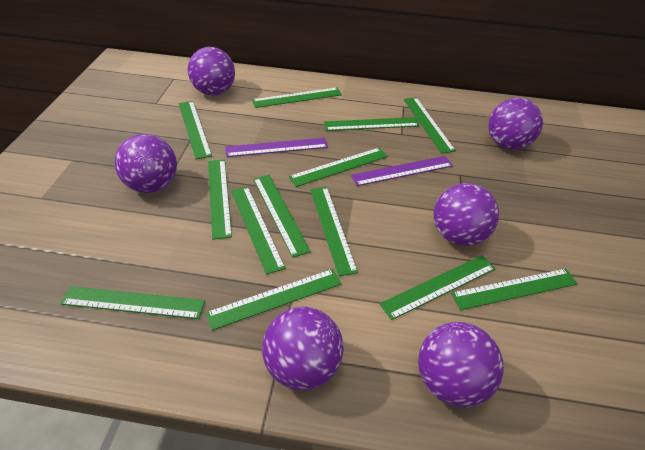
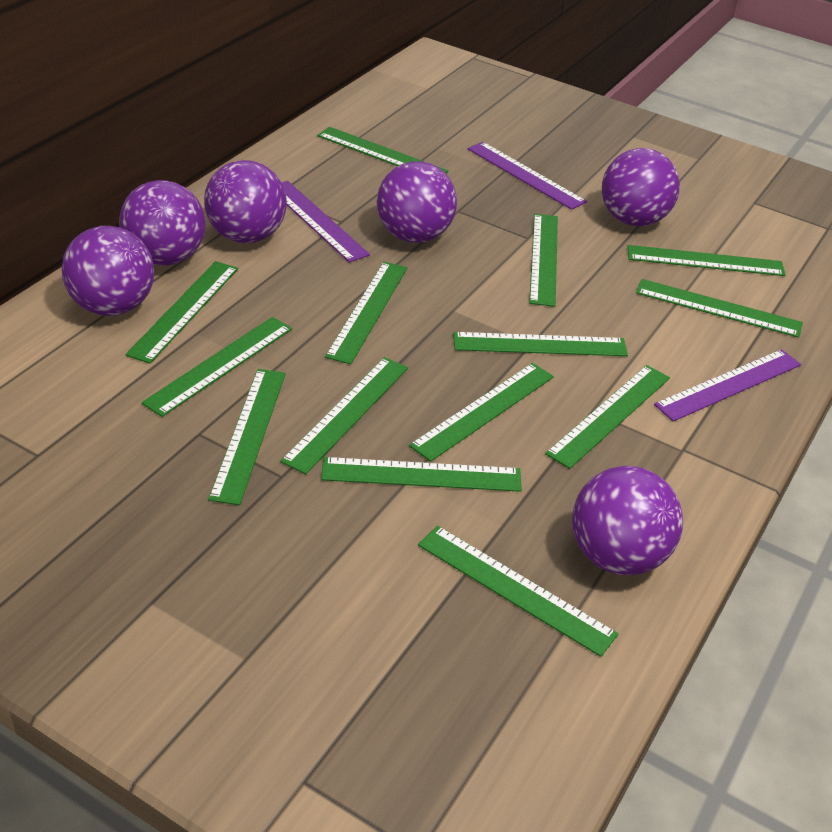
green ruler: 13 -> 14
purple ruler: 2 -> 3

